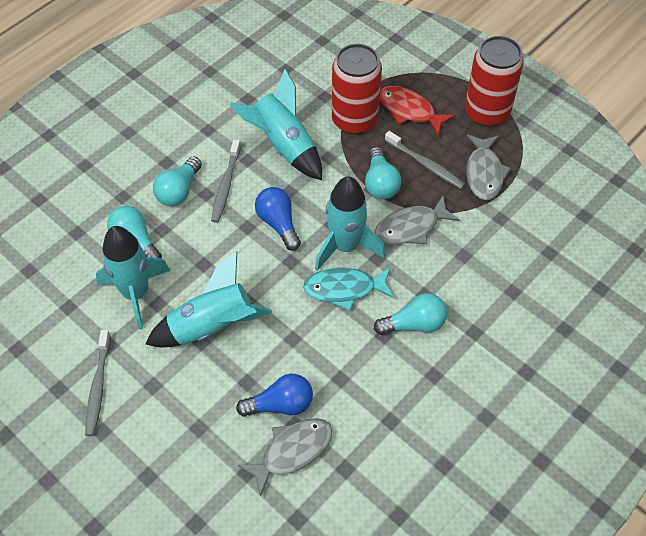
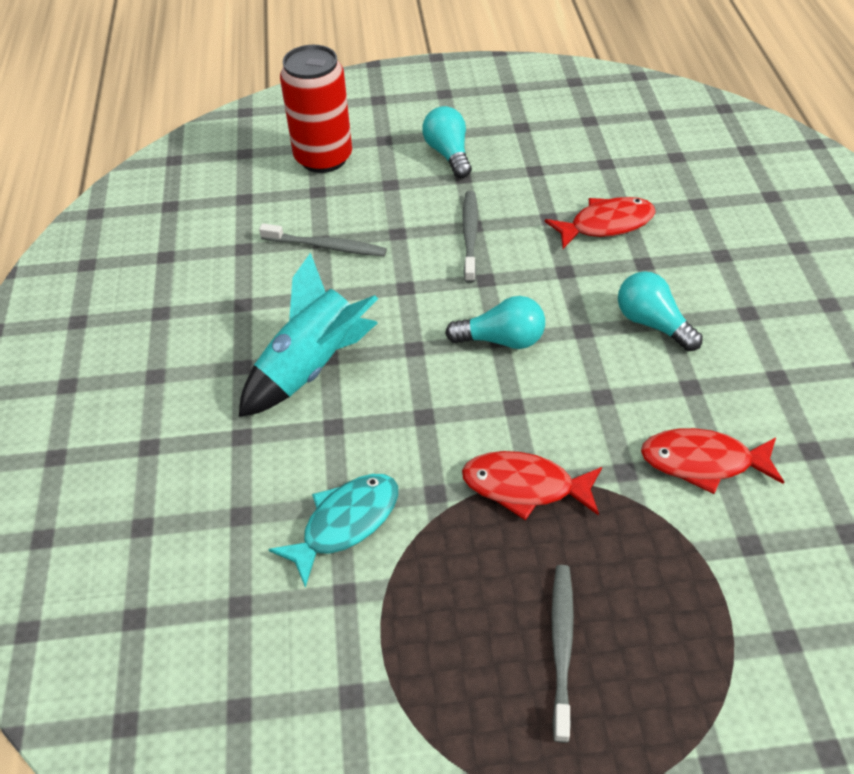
blue light bulb: 2 -> 0
grey fish: 3 -> 0
red can: 2 -> 1
red fish: 1 -> 3
turquoise light bulb: 4 -> 3
turquoise rocket: 4 -> 1

